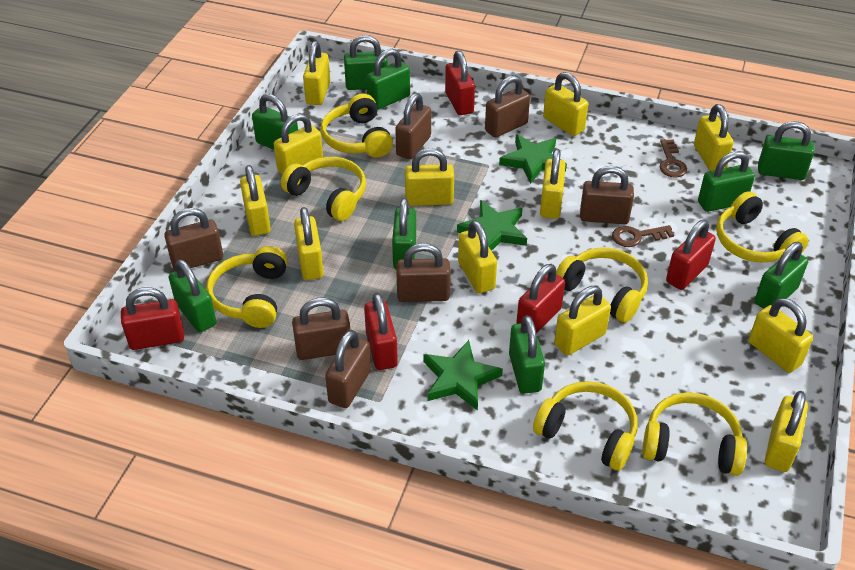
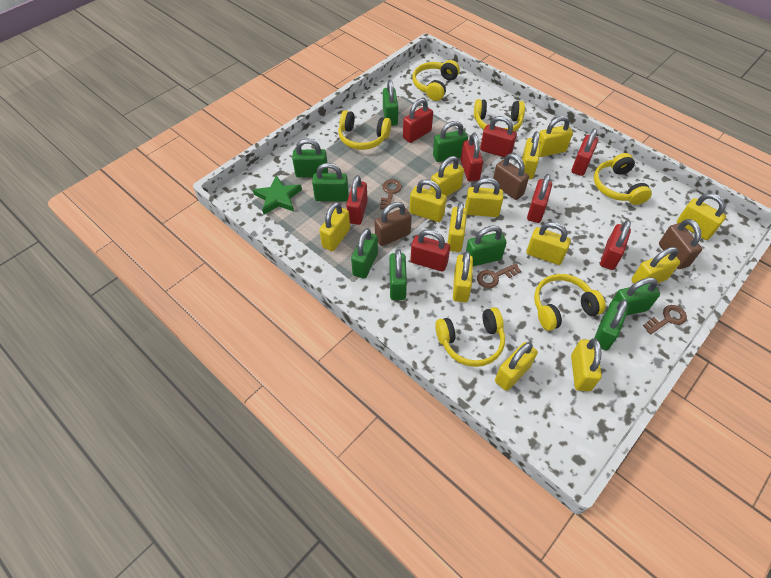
brown key: 2 -> 3
brown padlock: 7 -> 3
green star: 3 -> 1
red padlock: 5 -> 8
yellow headphones: 7 -> 6
yellow padlock: 12 -> 13

